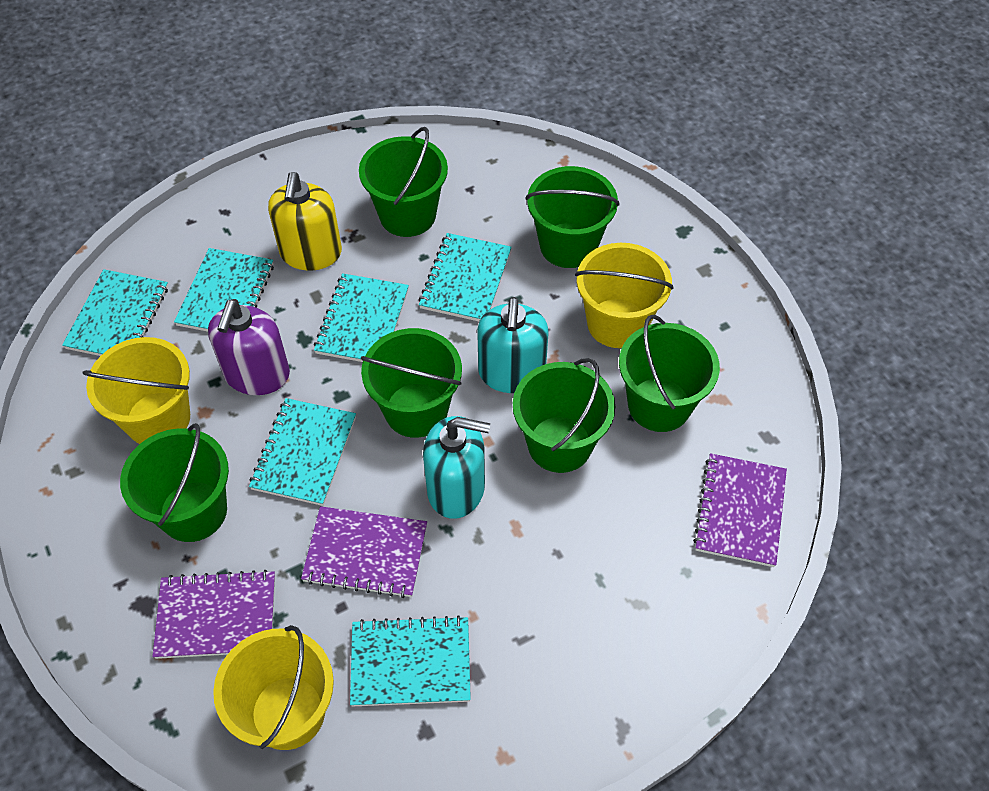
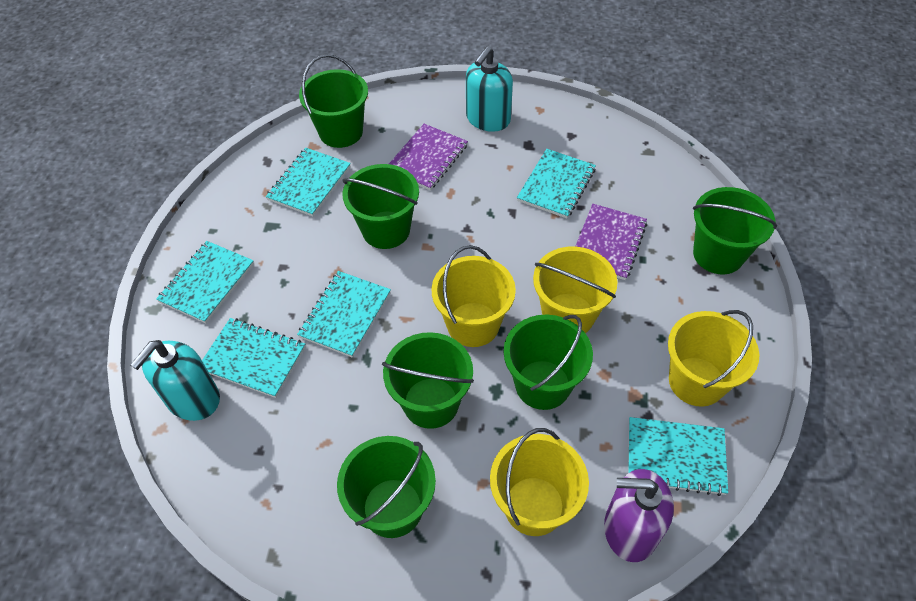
purple notebook: 3 -> 2
yellow bucket: 3 -> 4
yellow soap dispenser: 1 -> 0

